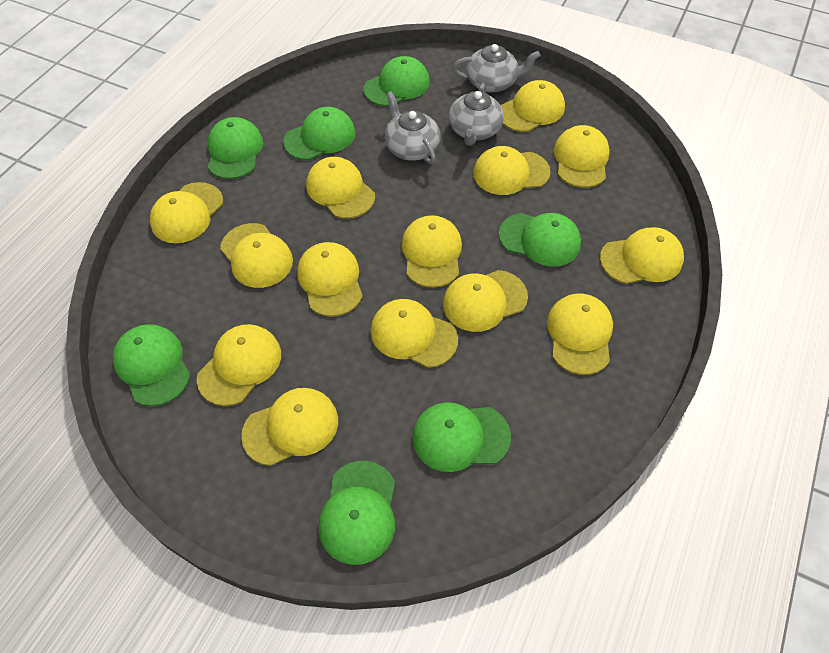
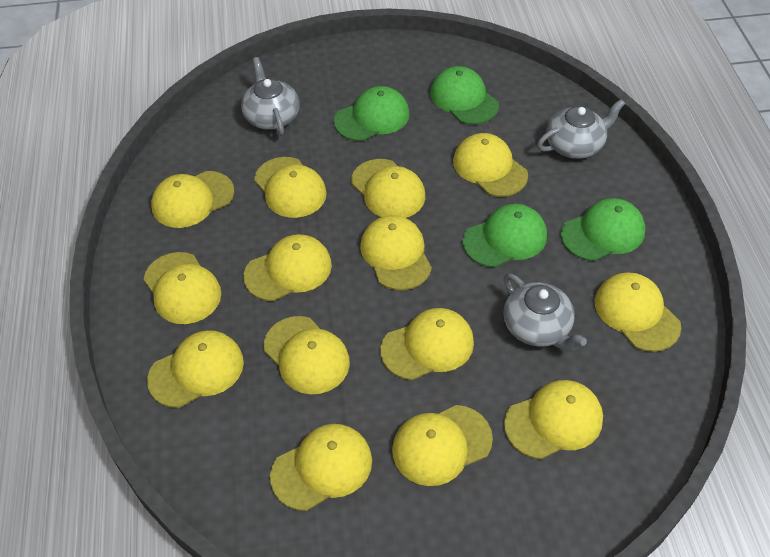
green cap: 7 -> 4

